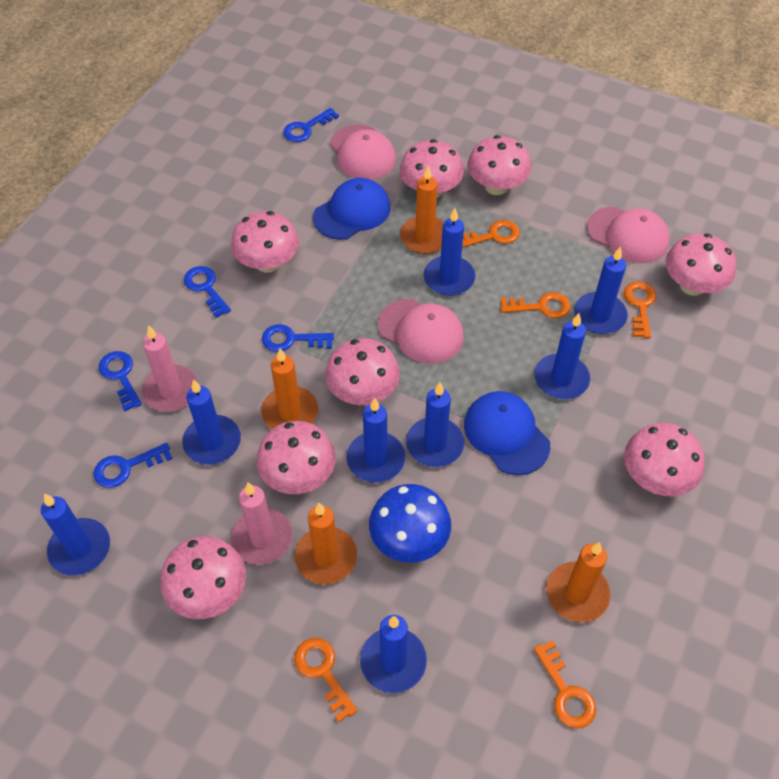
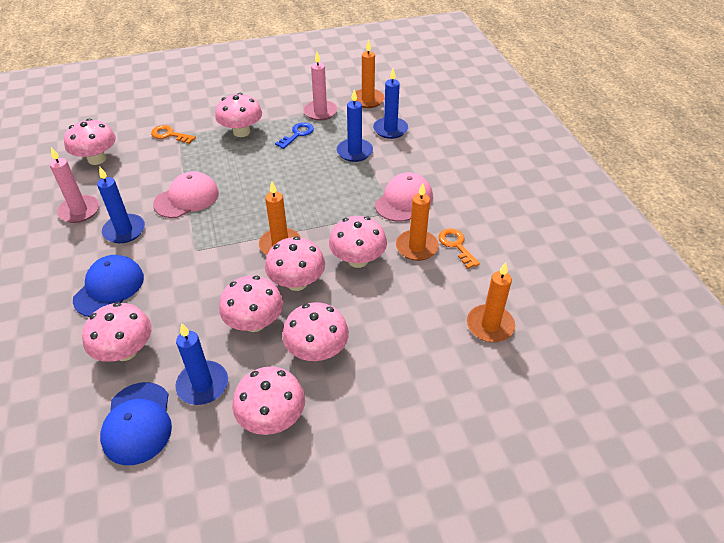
blue candle: 8 -> 4
blue key: 5 -> 1
blue mushroom: 1 -> 0
orange key: 5 -> 2
pink cap: 3 -> 2

